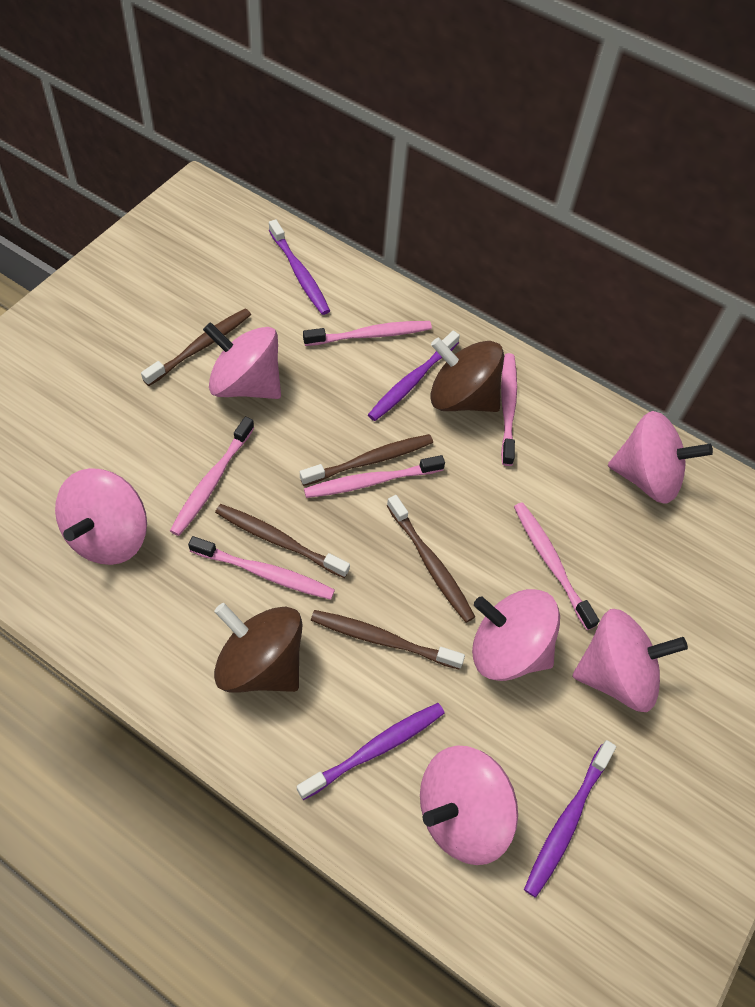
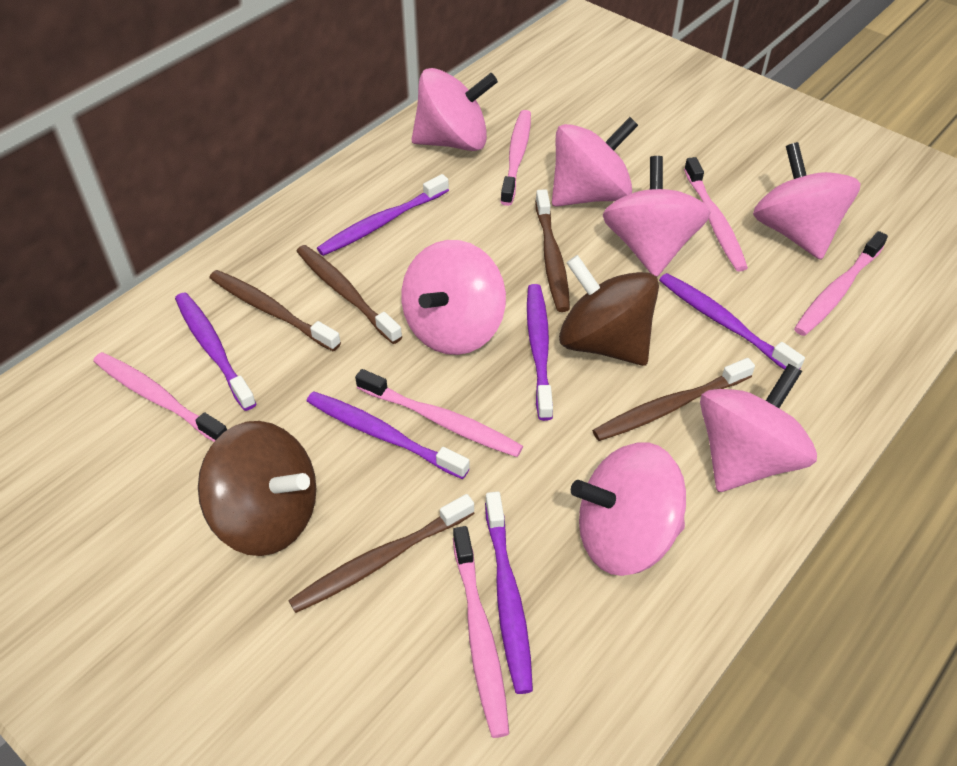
pink spinning top: 6 -> 7
purple toothbrush: 4 -> 6

